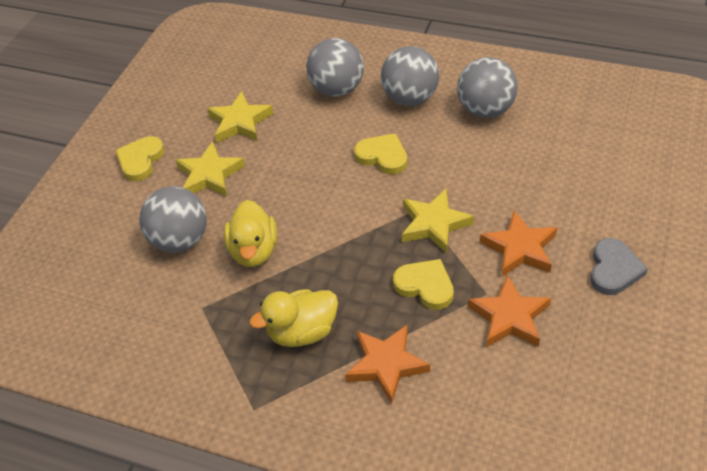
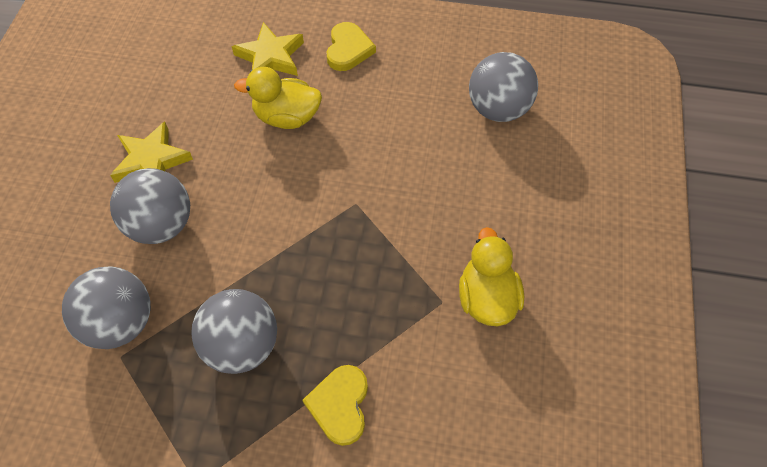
grey heart: 1 -> 0
orange star: 3 -> 0
yellow heart: 3 -> 2
yellow star: 3 -> 2

